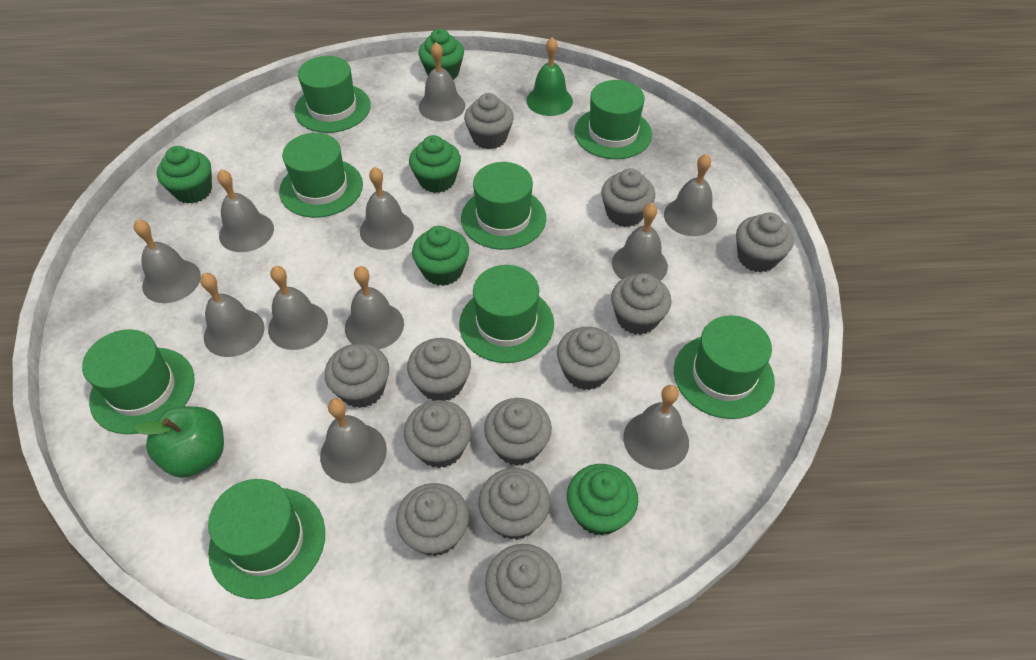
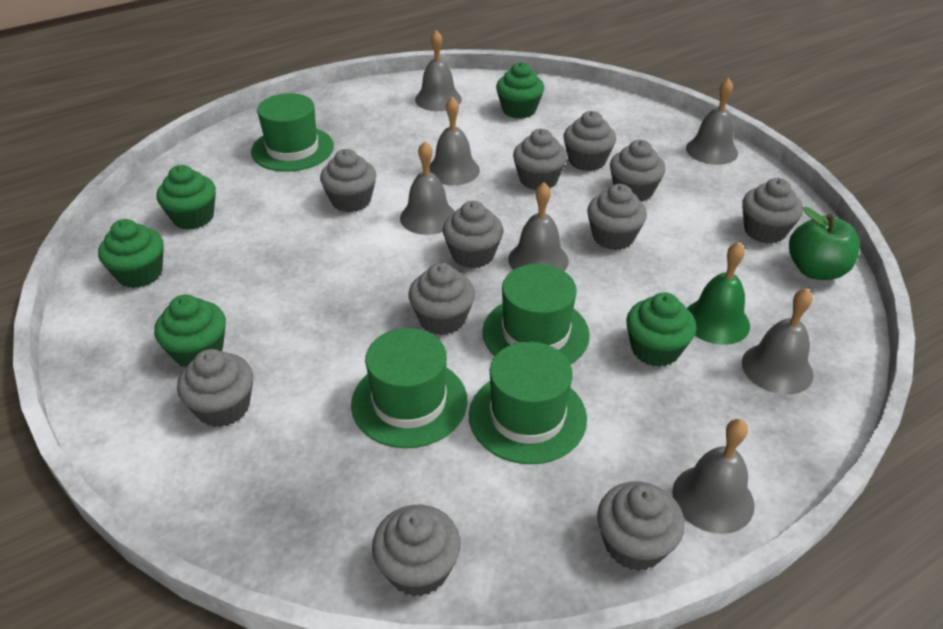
green hat: 8 -> 4
grey bell: 11 -> 7
grey cupcake: 12 -> 11

